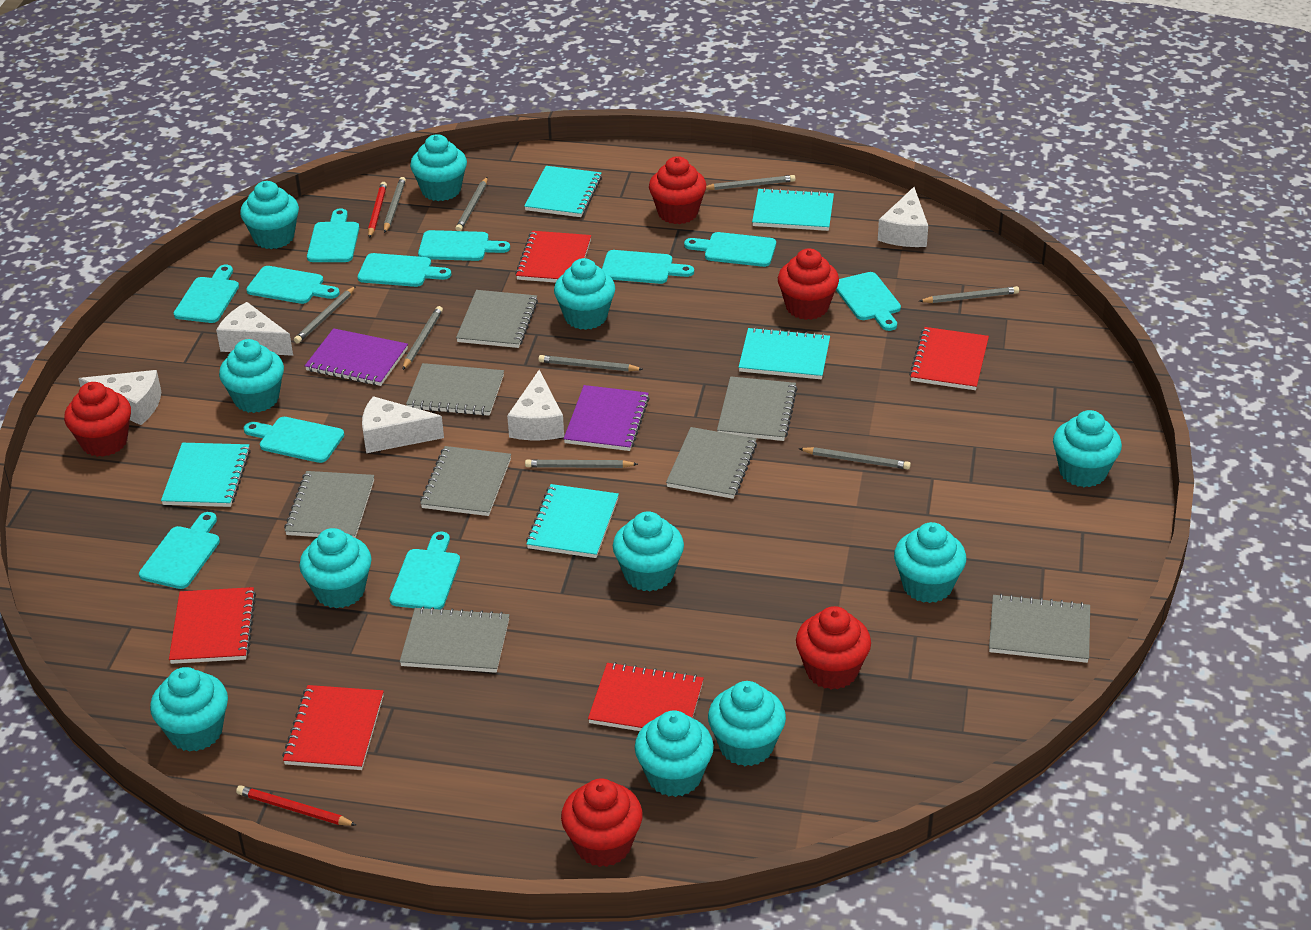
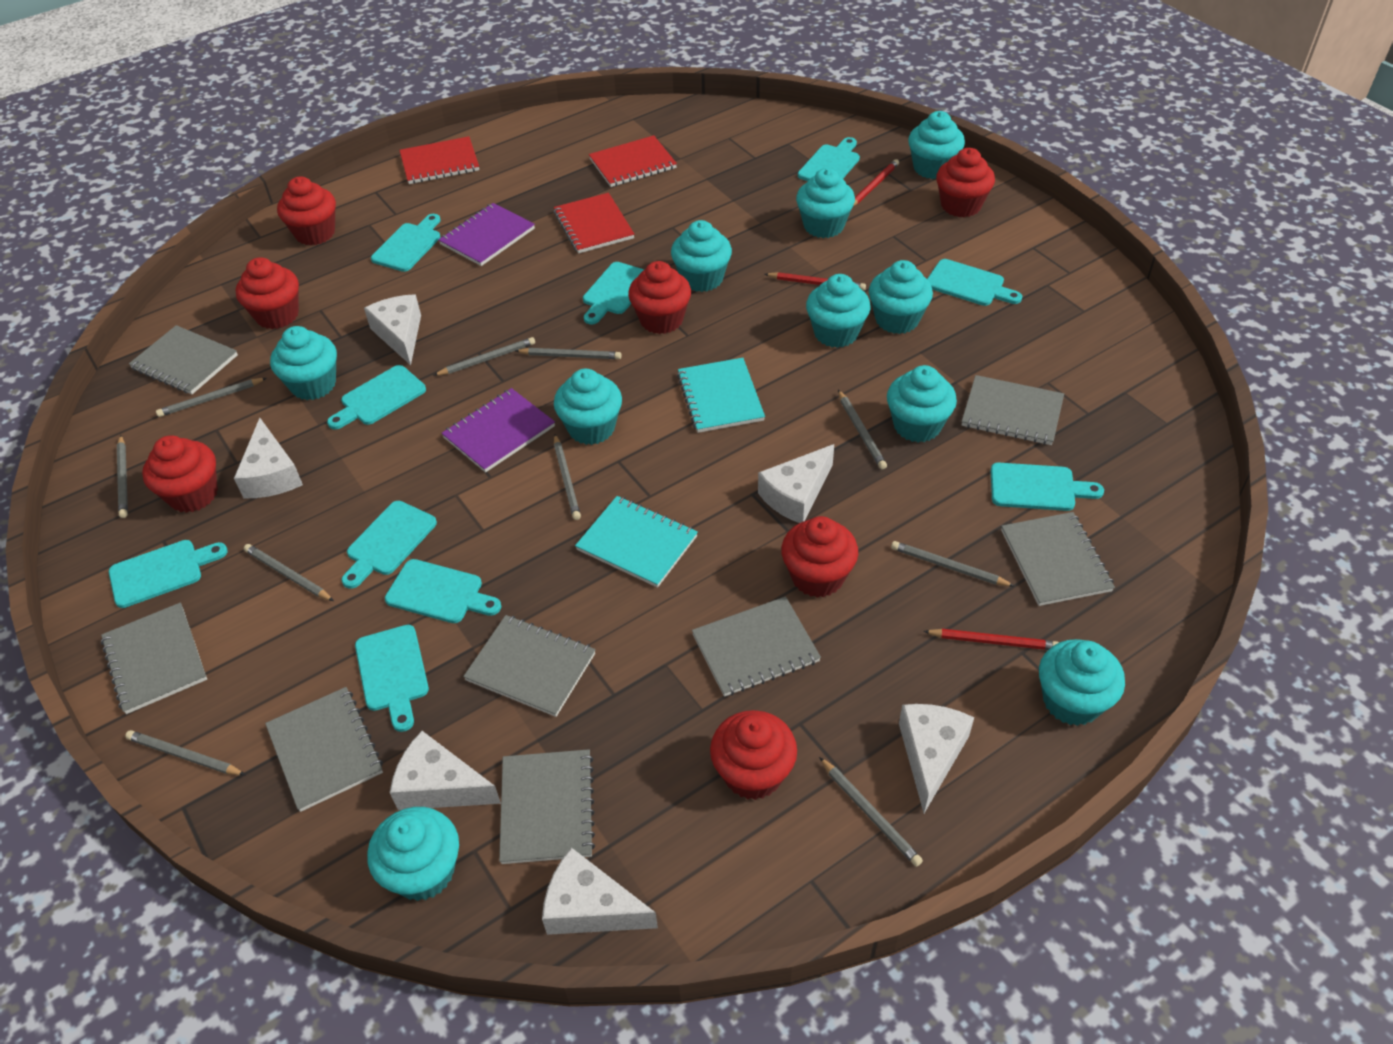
grey pencil: 9 -> 10
red cupcake: 5 -> 7
red notebook: 5 -> 3
red pencil: 2 -> 3
turquoise cupcake: 11 -> 10
turquoise cutting board: 11 -> 10
turquoise notebook: 5 -> 2
white cheese: 5 -> 6

